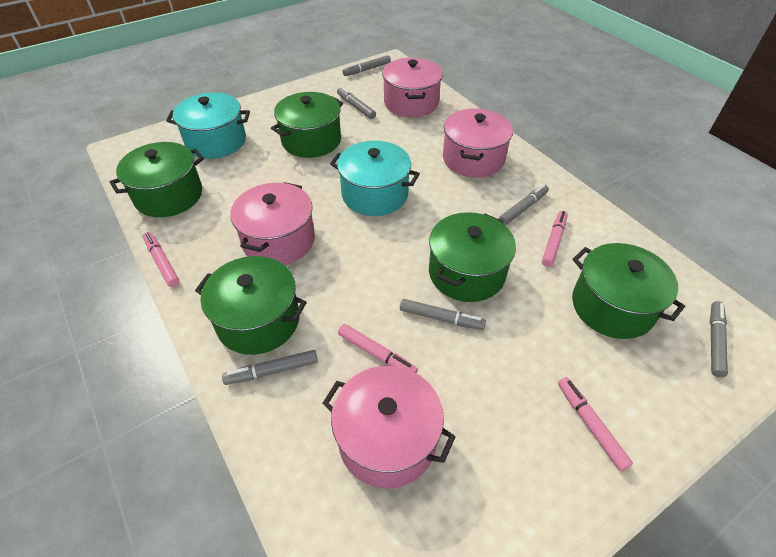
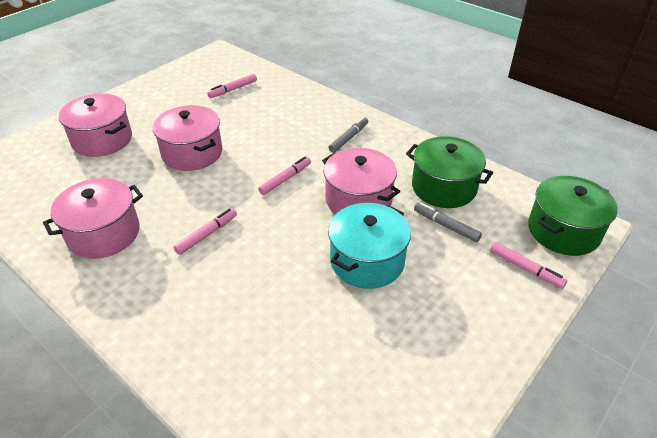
green pot: 5 -> 2
grey marker: 6 -> 2
turquoise pot: 2 -> 1

